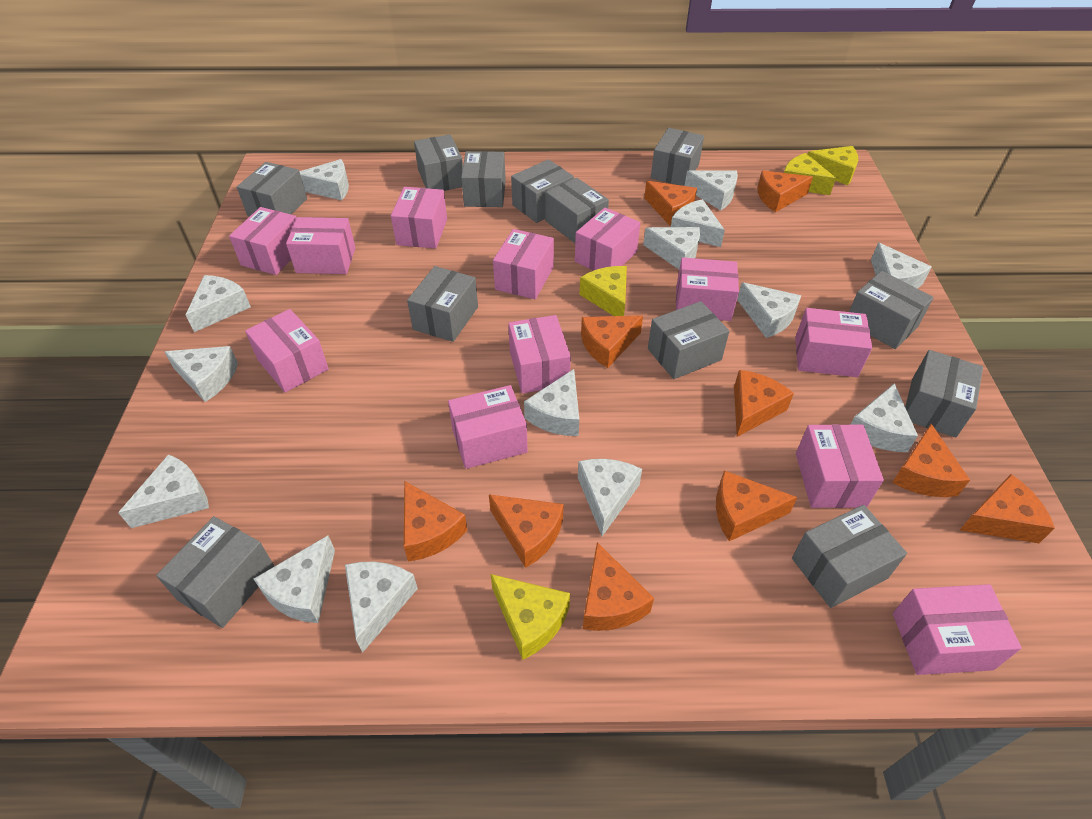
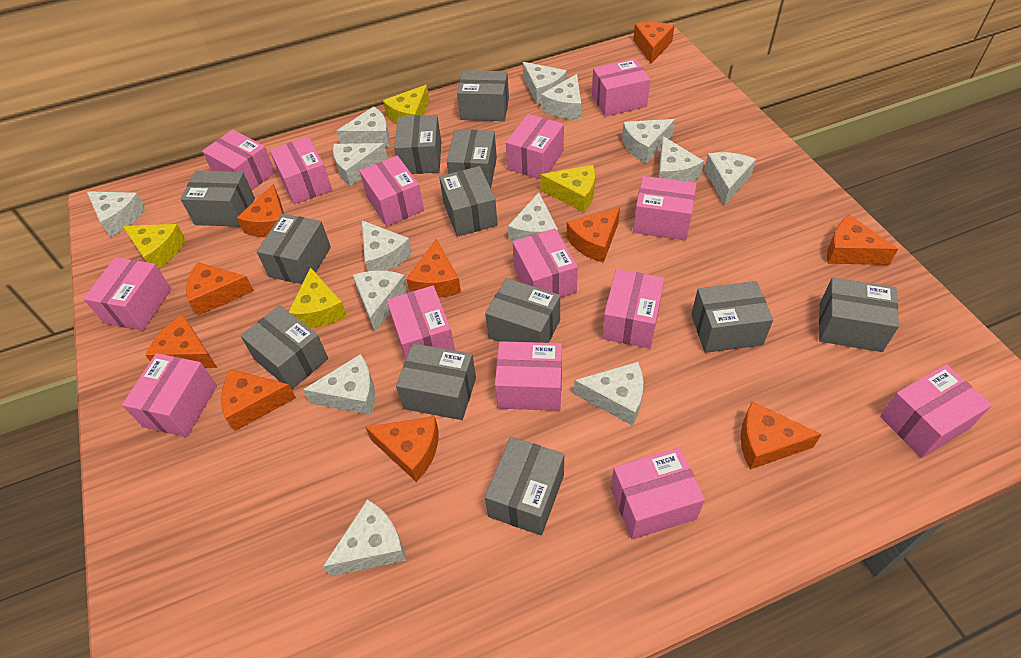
pink box: 12 -> 14

